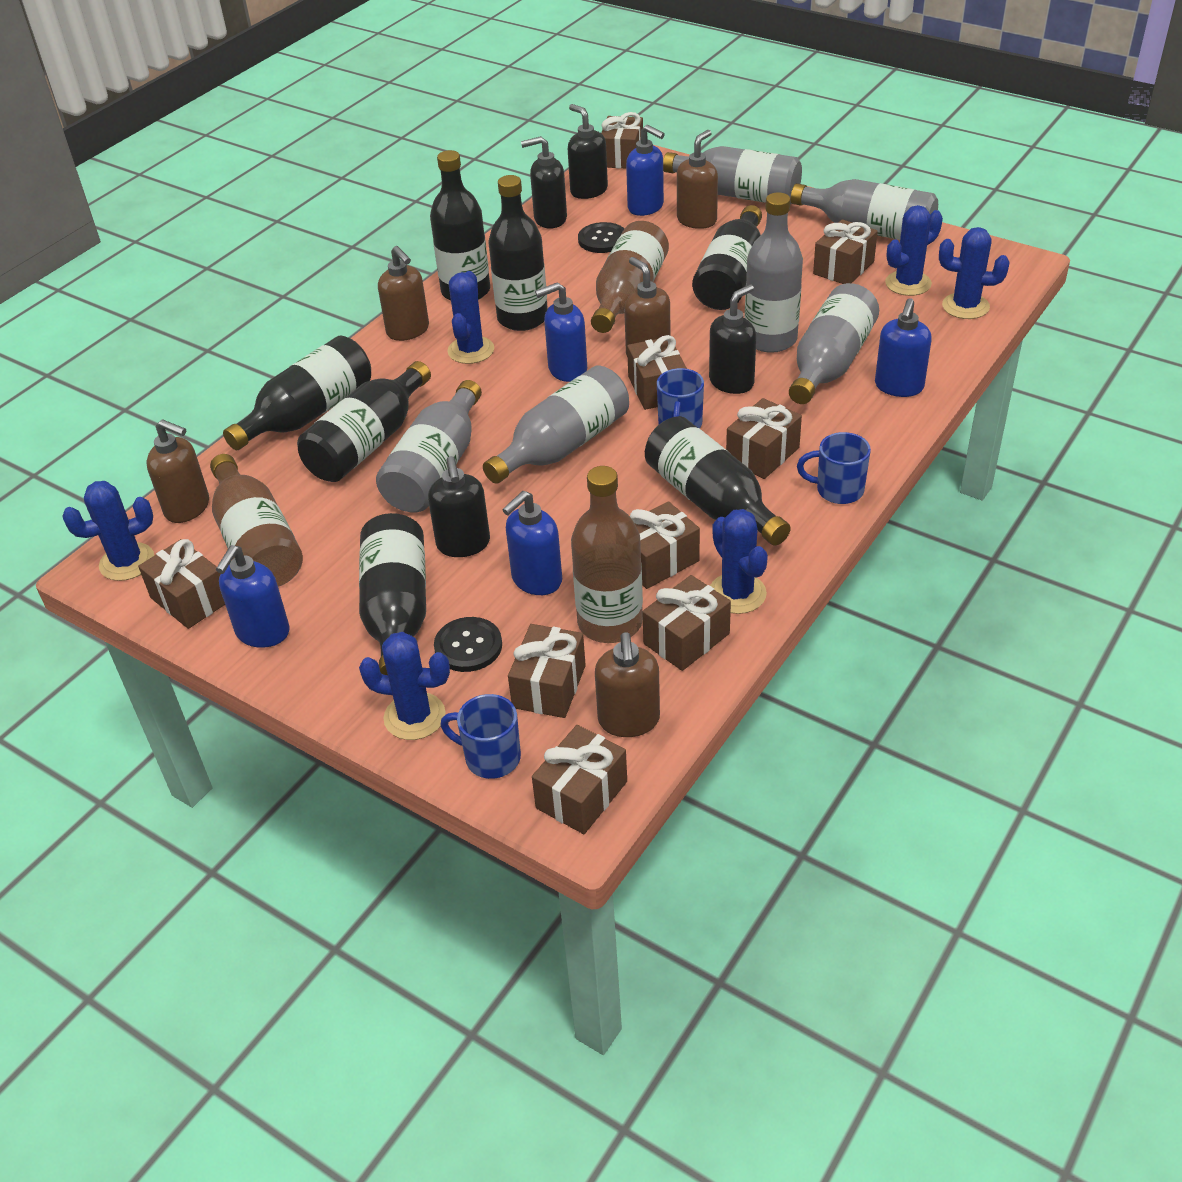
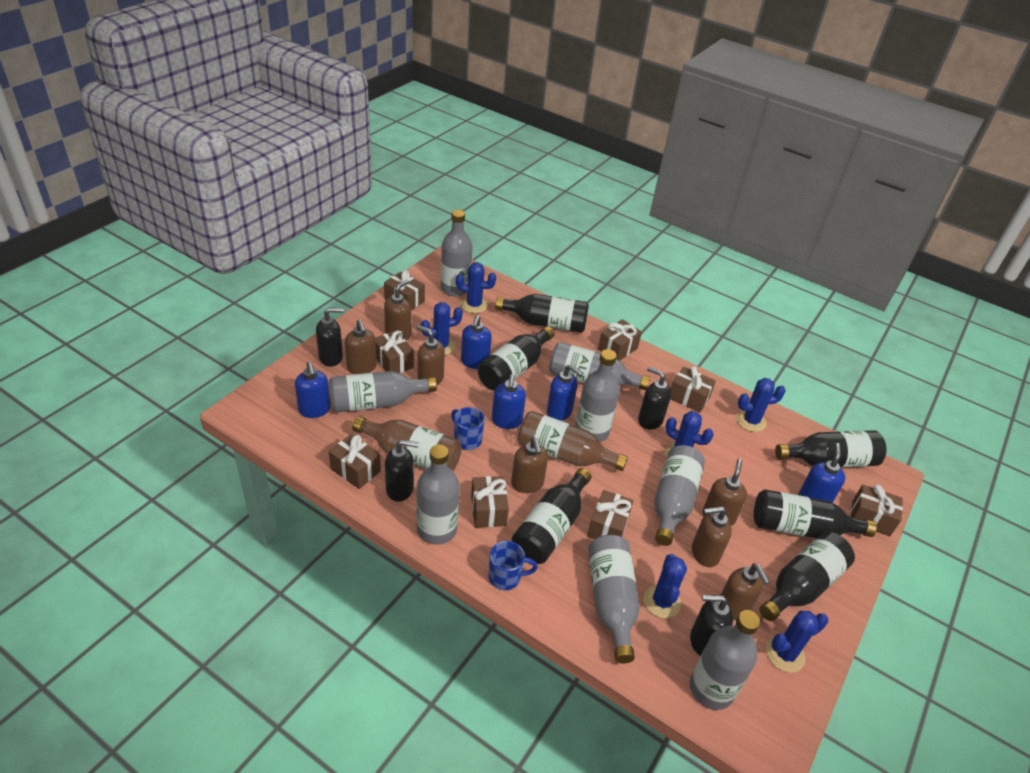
black bottle: 7 -> 6
black button: 2 -> 0
blue mug: 3 -> 2
brown bottle: 3 -> 2
brown gift: 9 -> 8
brown soap dispenser: 5 -> 7
grey bottle: 6 -> 8

